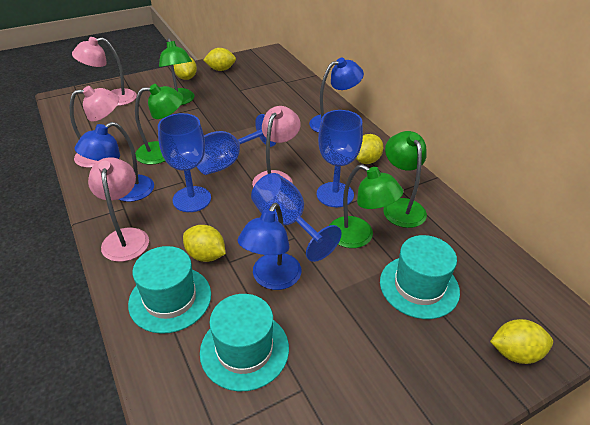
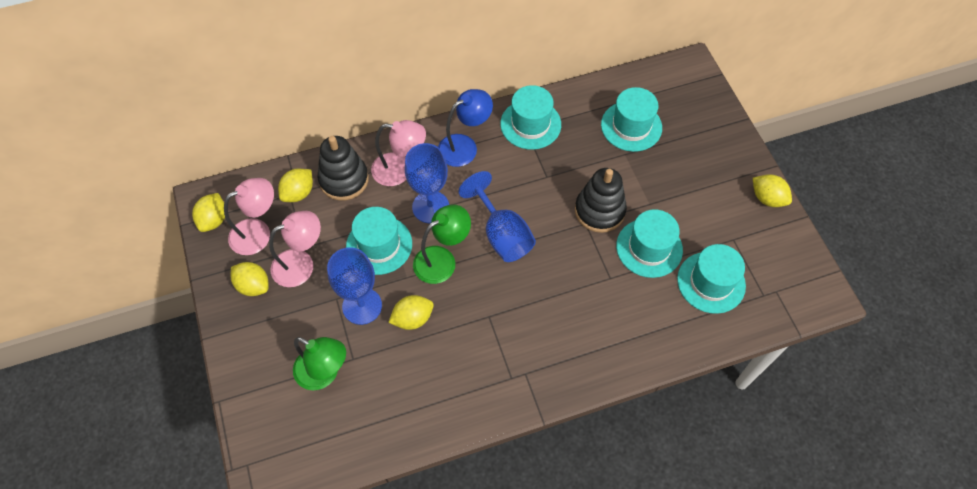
black stacking toy: 0 -> 2
blue goblet: 4 -> 3
blue lamp: 3 -> 1
green lamp: 4 -> 2
pink lamp: 4 -> 3
turquoise hat: 3 -> 5

